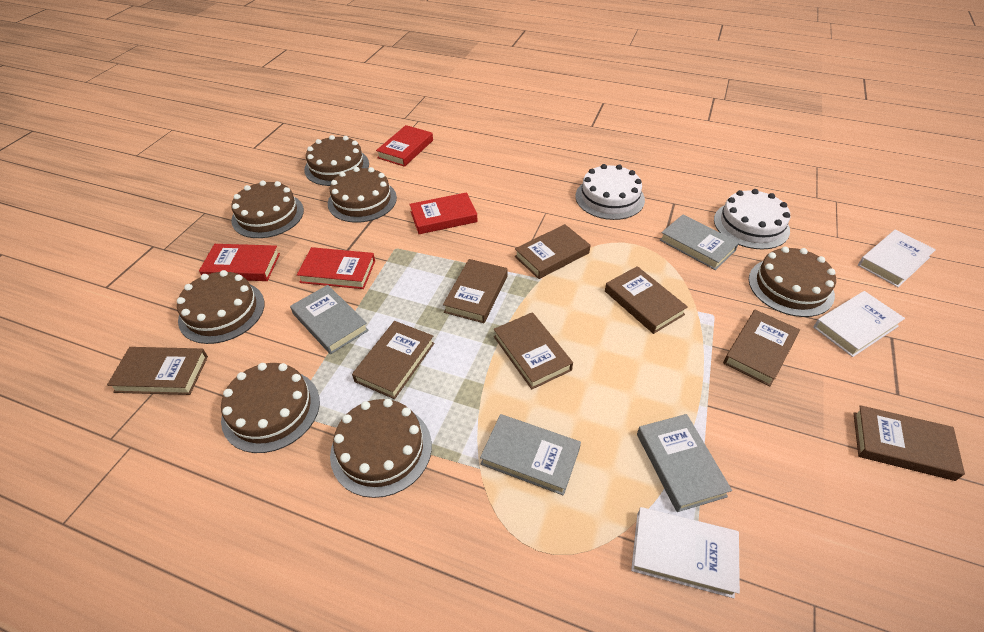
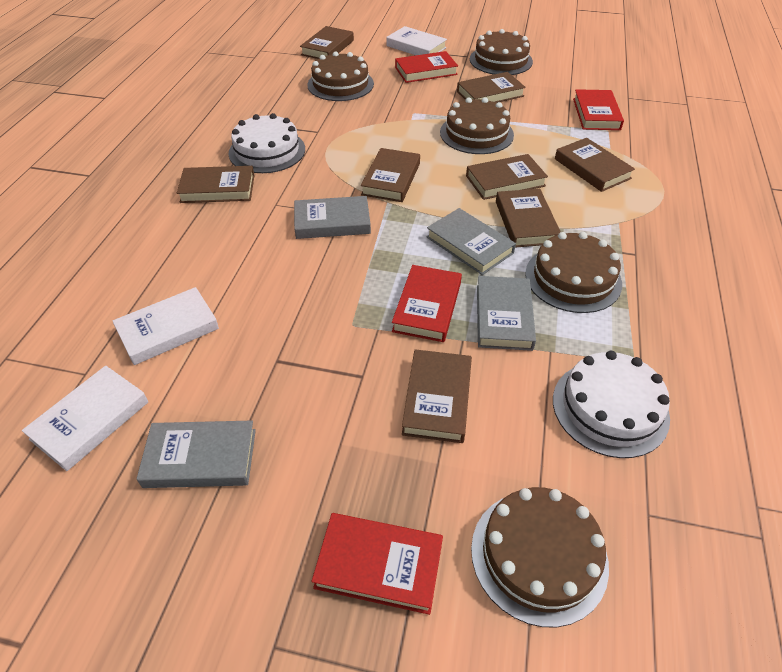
brown cake: 7 -> 5

